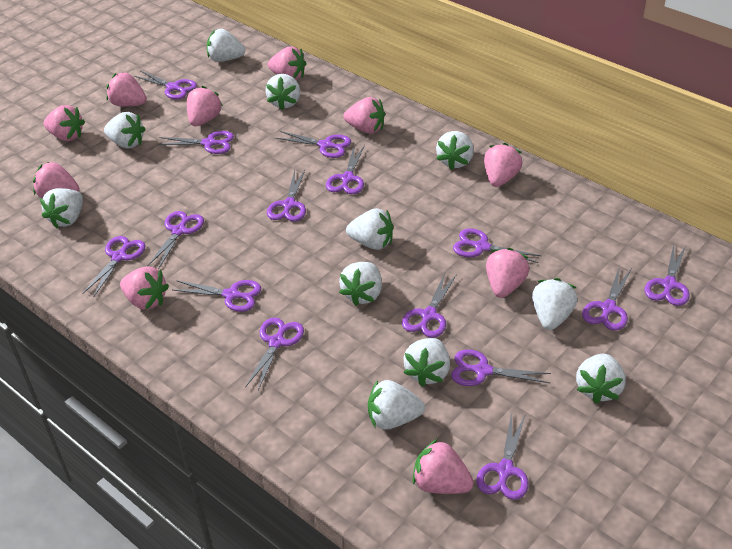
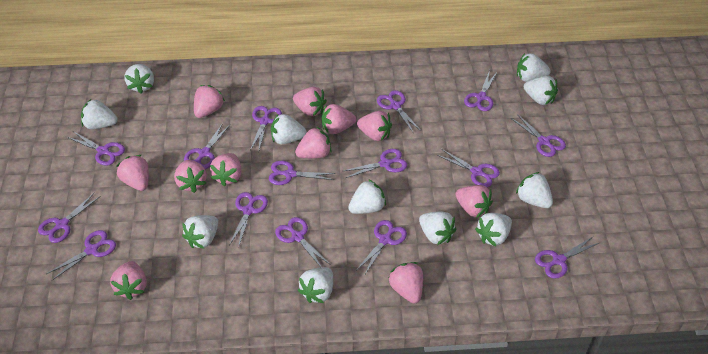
pink strawberry: 10 -> 11

